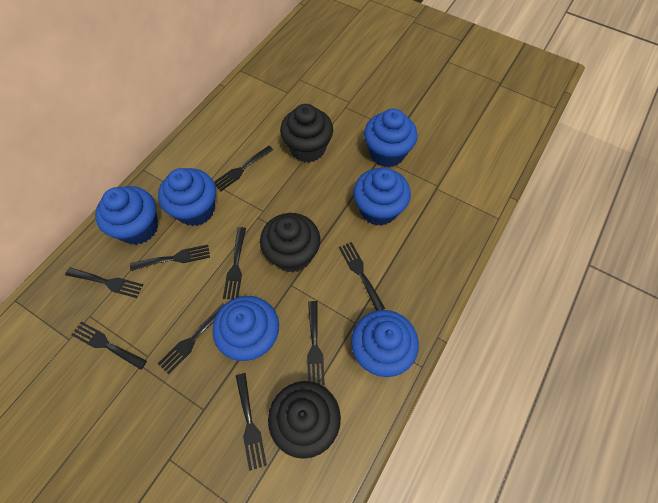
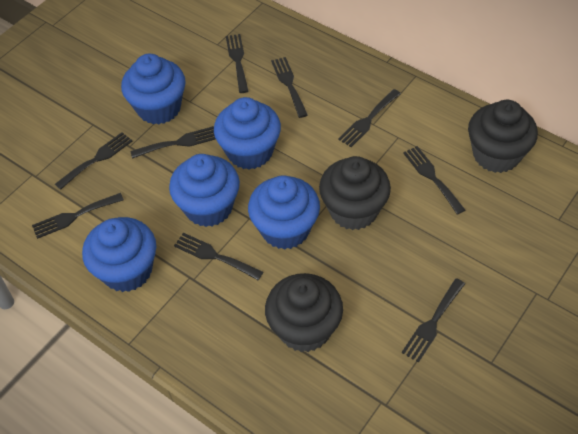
blue cupcake: 6 -> 5

